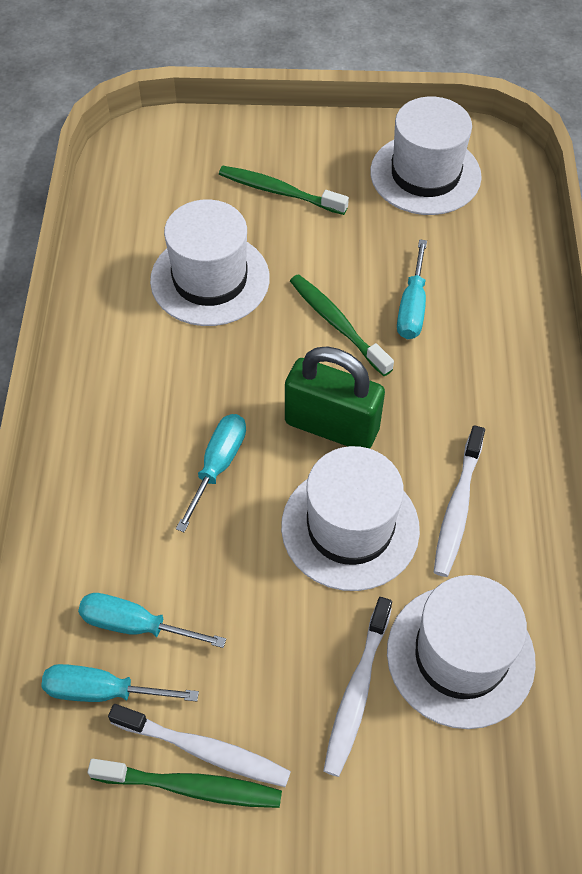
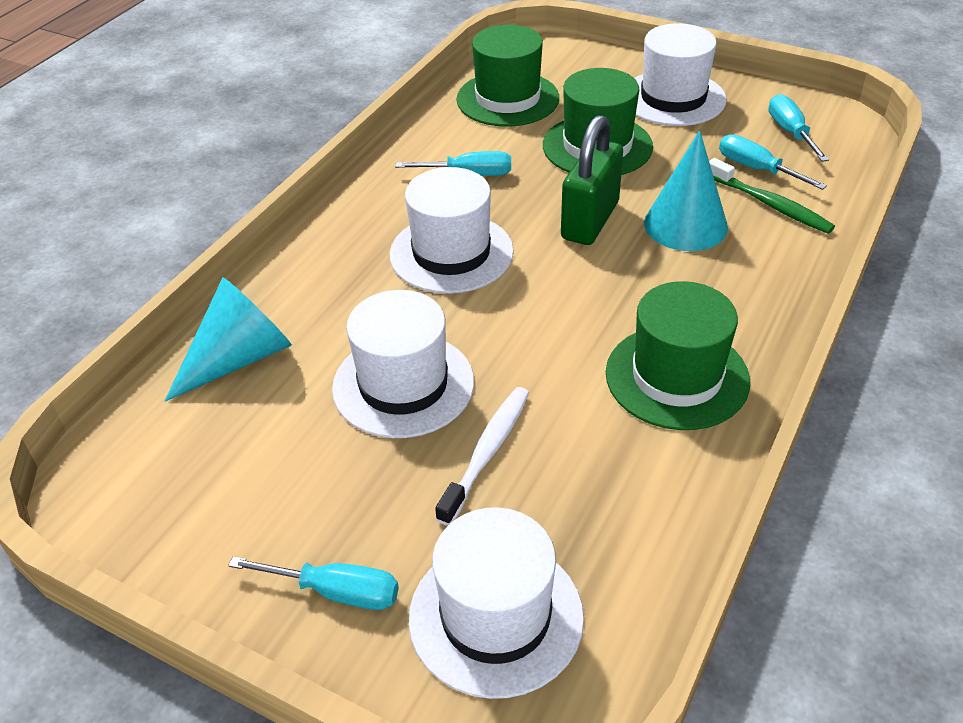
green hat: 0 -> 3
green toothbrush: 3 -> 1
turquoise cone: 0 -> 2
white toothbrush: 3 -> 1

